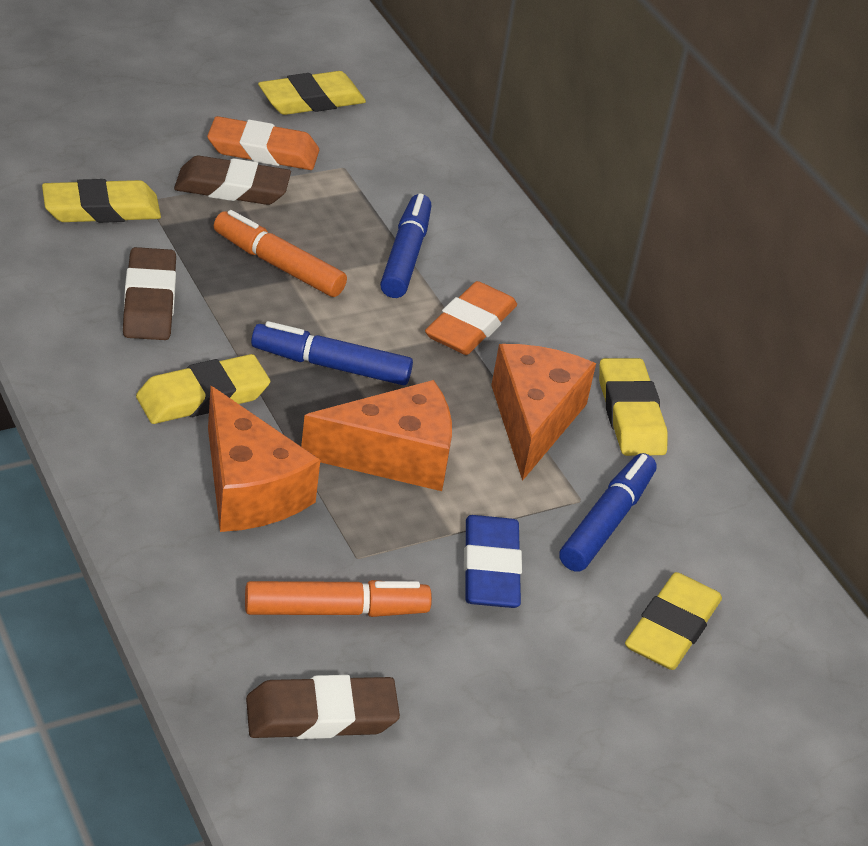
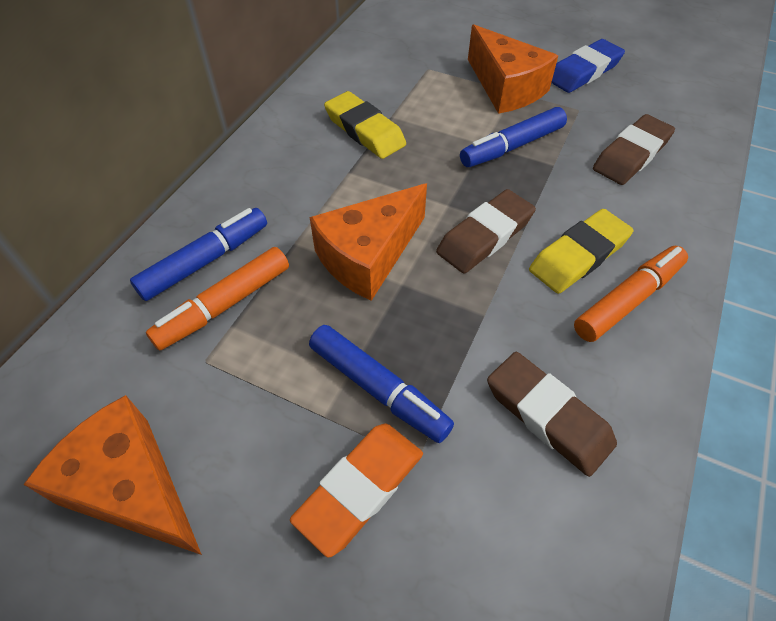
orange eraser: 2 -> 1
yellow eraser: 5 -> 2

